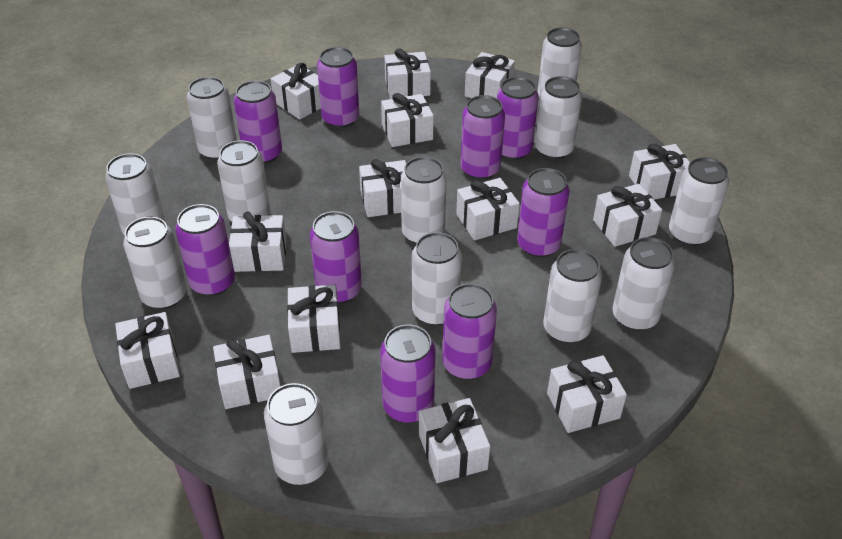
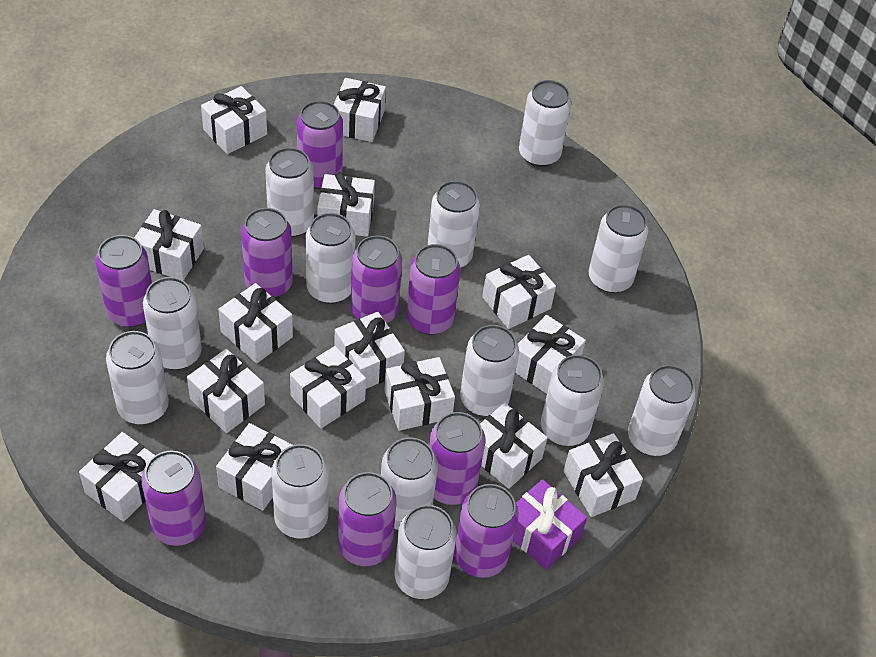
purple gift: 0 -> 1
white can: 12 -> 13
white gift: 14 -> 15

